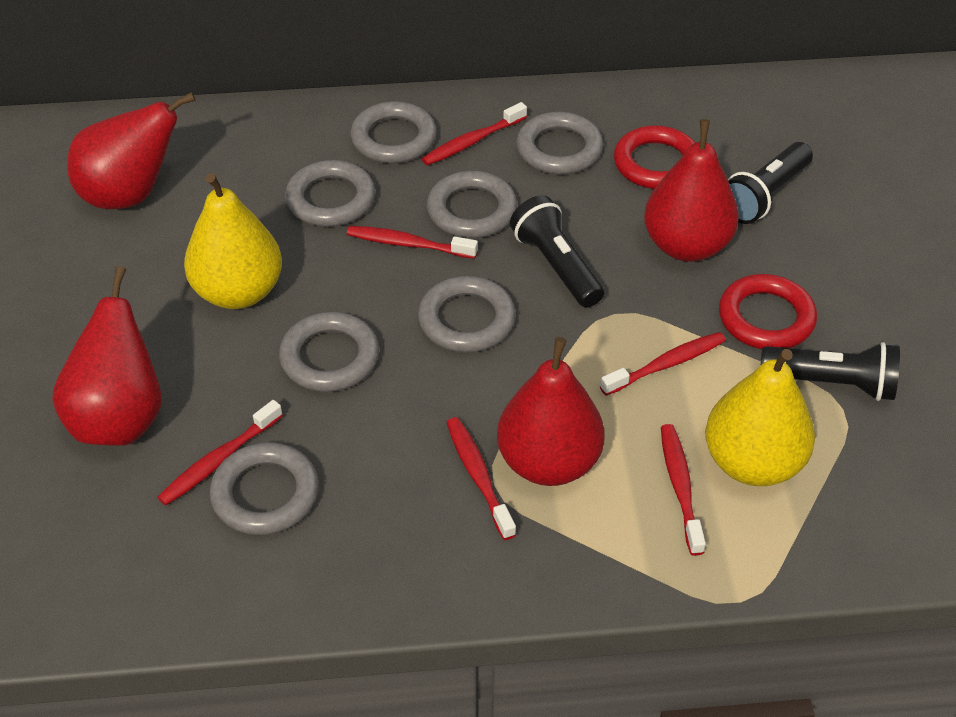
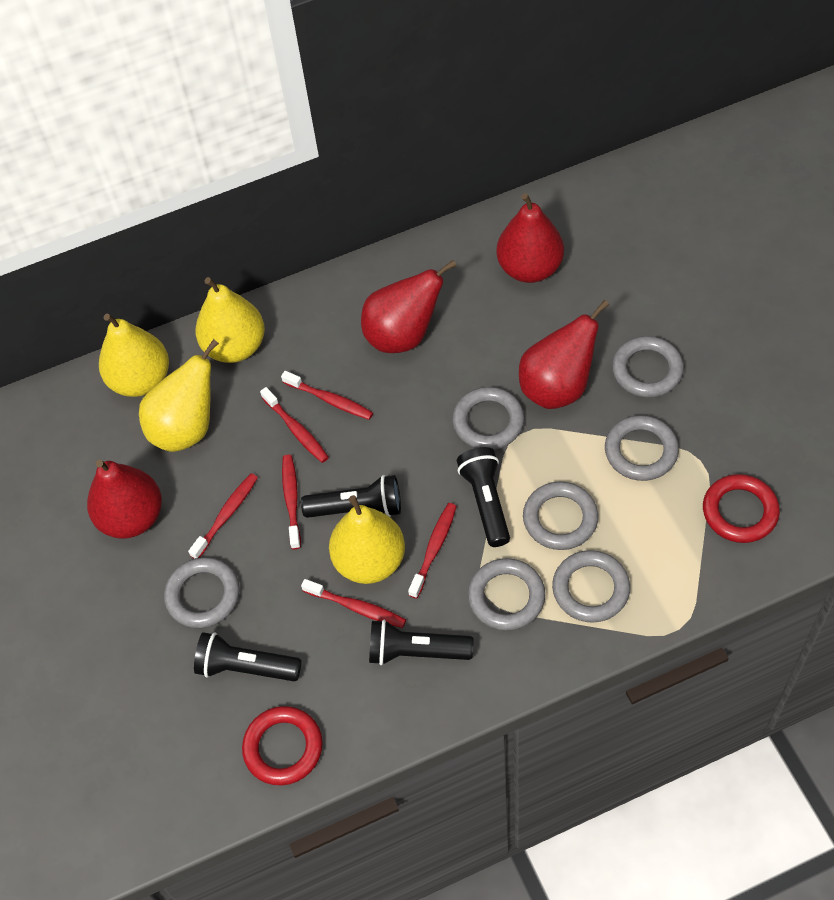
black flashlight: 3 -> 4
yellow pear: 2 -> 4

